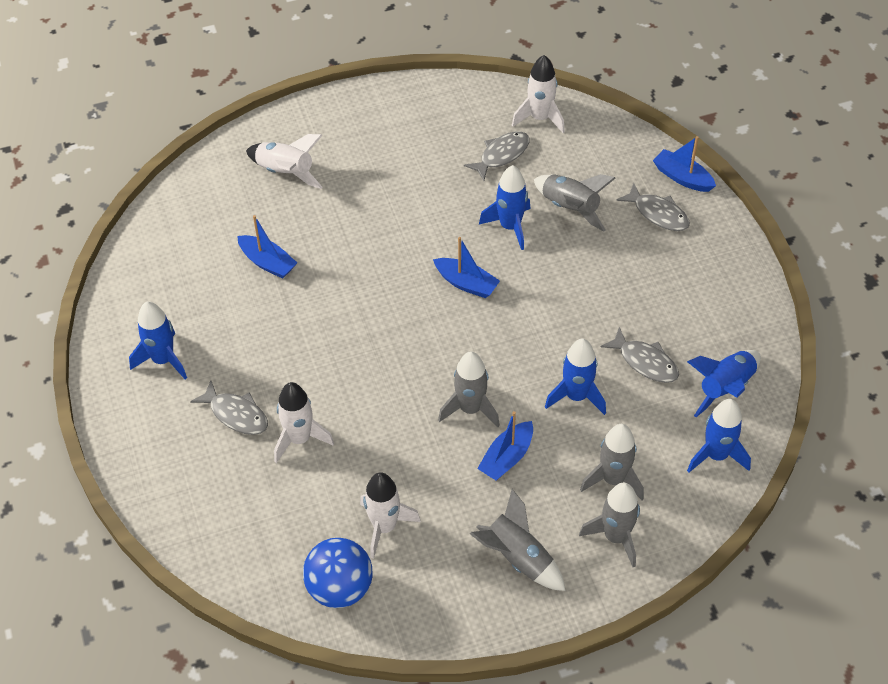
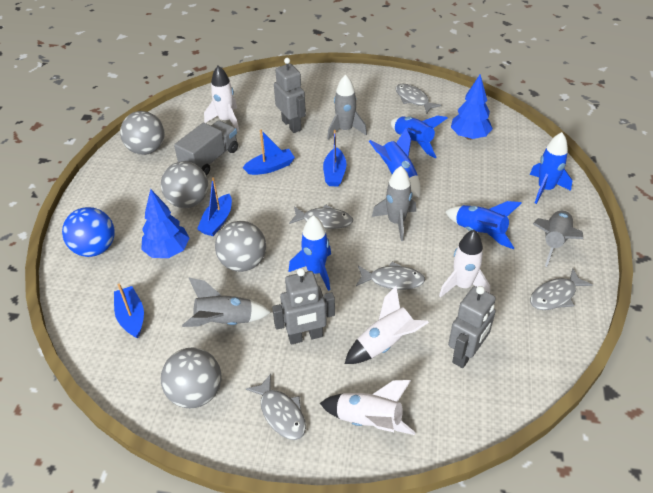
blue tree: 0 -> 2
grey ball: 0 -> 4
grey fish: 4 -> 5
grey robot: 0 -> 3
grey rocket: 5 -> 4
grey truck: 0 -> 1

